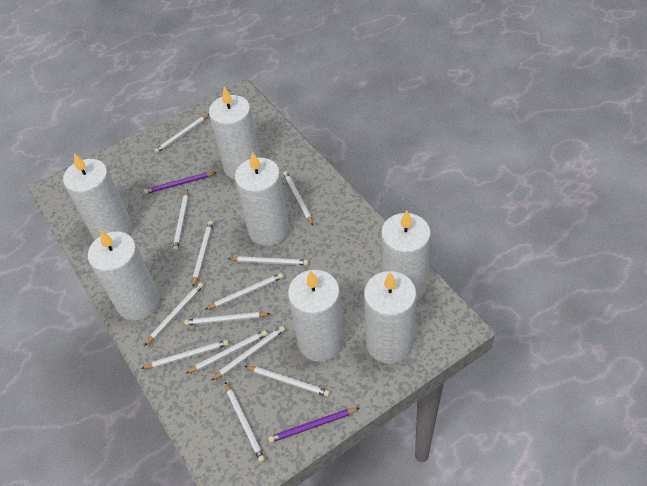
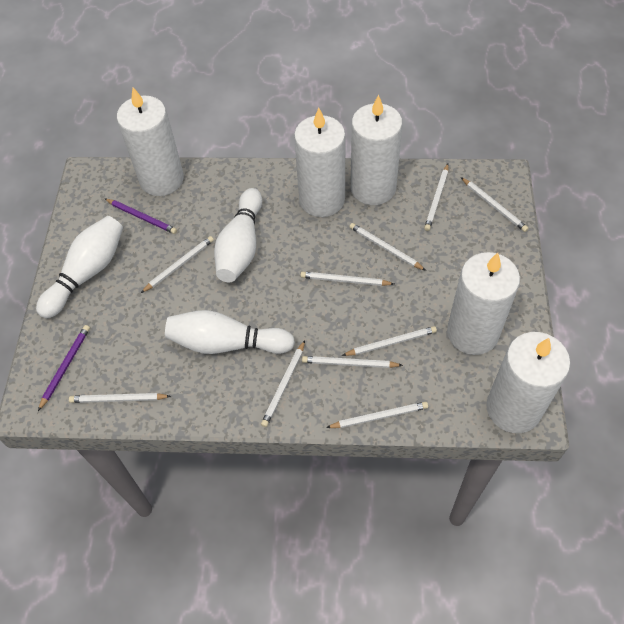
white bowling pin: 0 -> 3
white candle: 7 -> 5
white pencil: 13 -> 10

